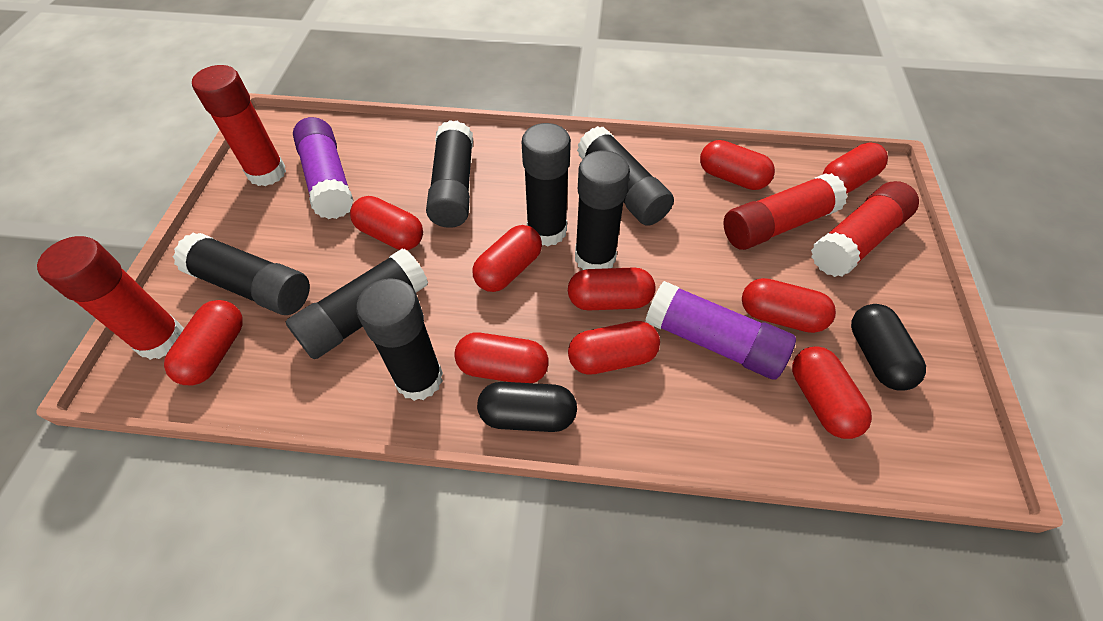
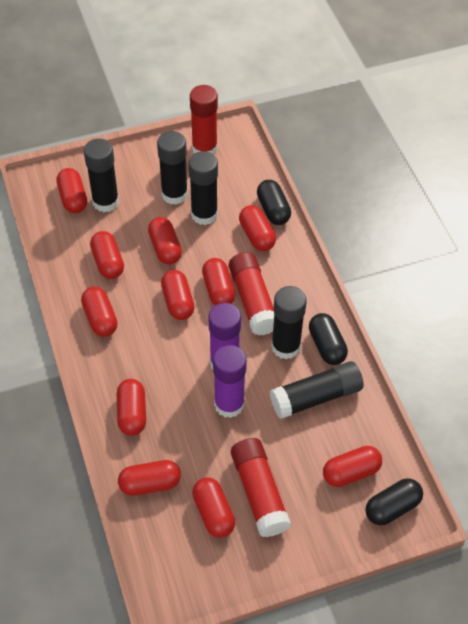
black capsule: 2 -> 3
black glue stick: 7 -> 5
red capsule: 10 -> 11
red glue stick: 4 -> 3

